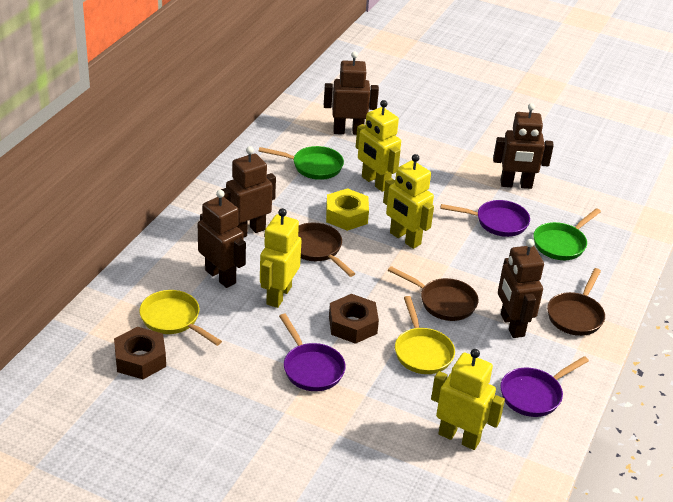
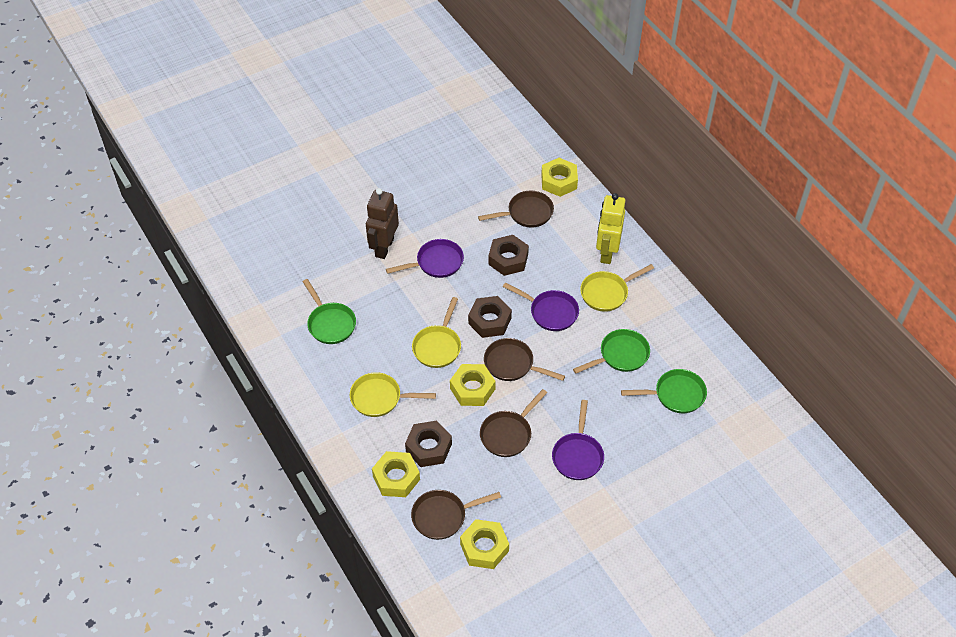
brown nut: 2 -> 3
brown pan: 3 -> 4
brown robot: 5 -> 1
green pan: 2 -> 3
yellow nut: 1 -> 4
yellow pan: 2 -> 3
yellow robot: 4 -> 1

